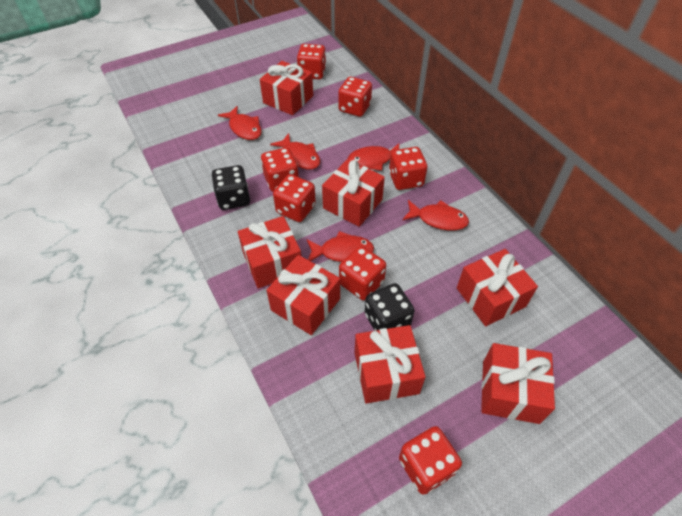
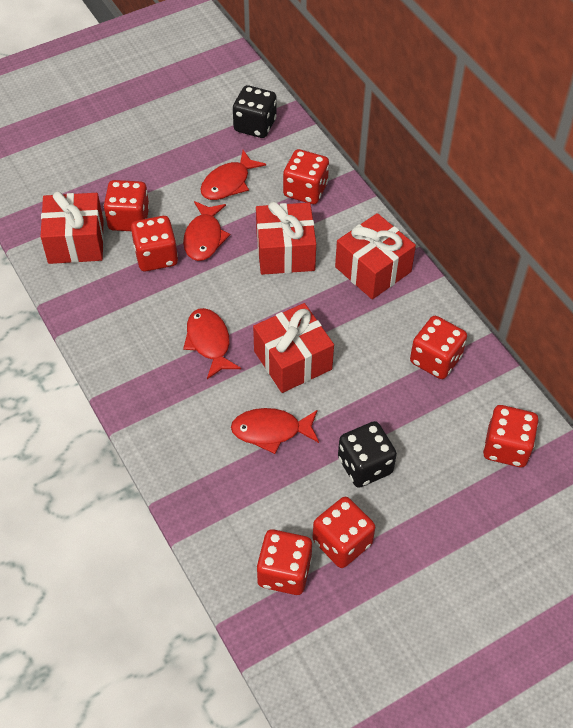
red fish: 5 -> 4
red gift: 7 -> 4

